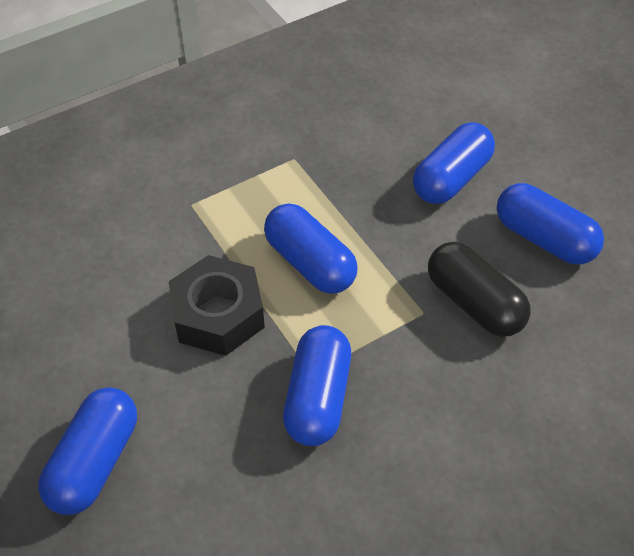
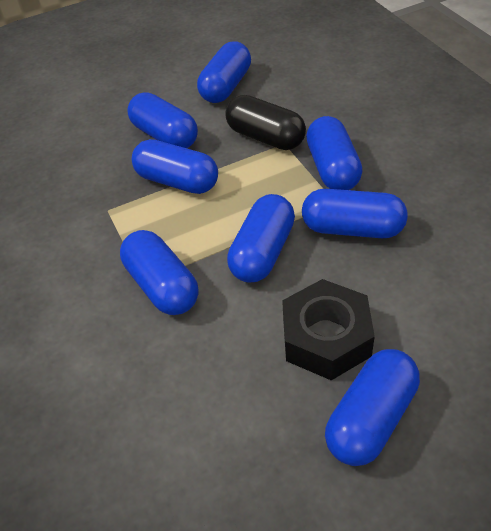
blue capsule: 5 -> 8

